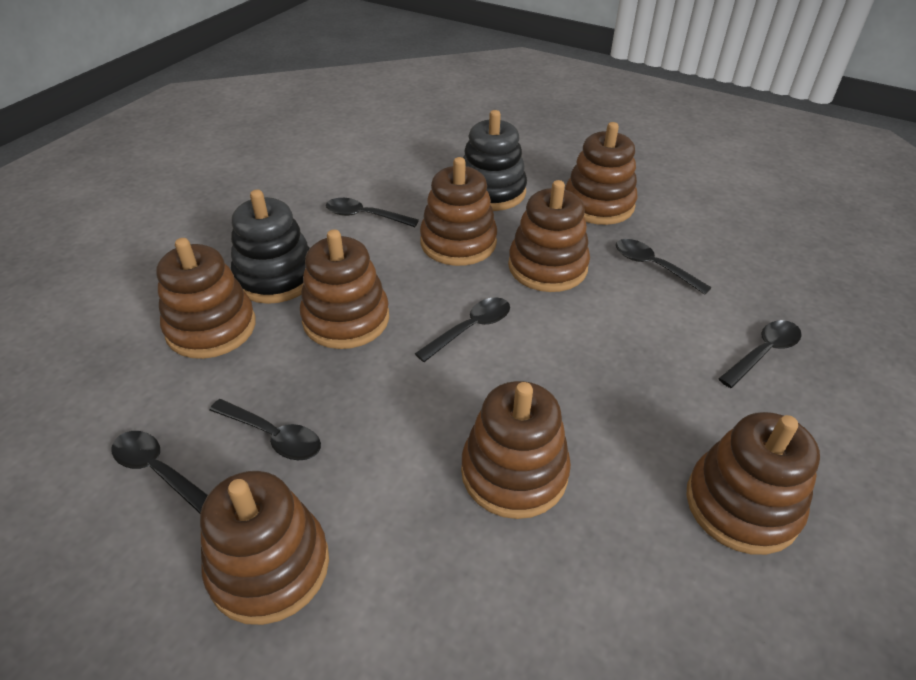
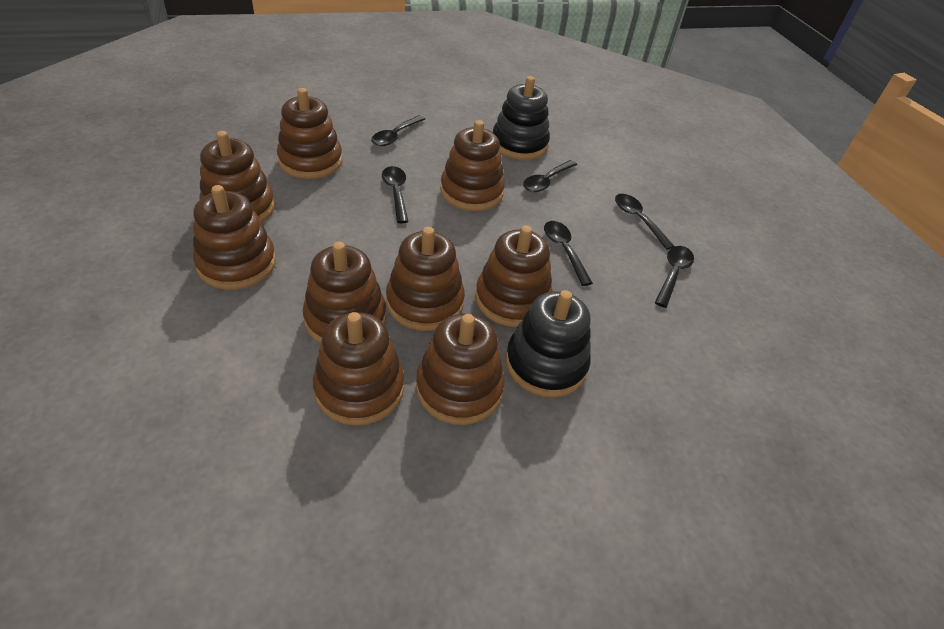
brown stacking toy: 8 -> 9

